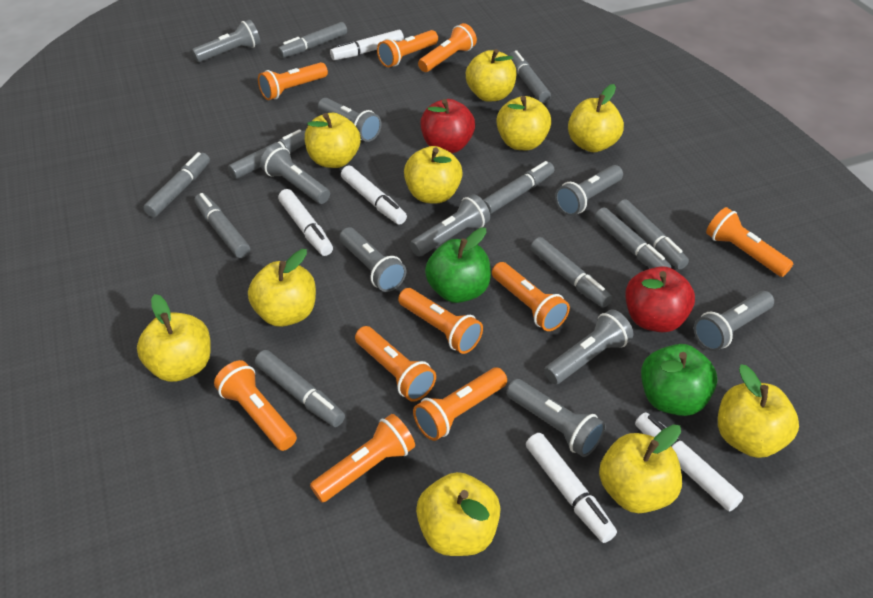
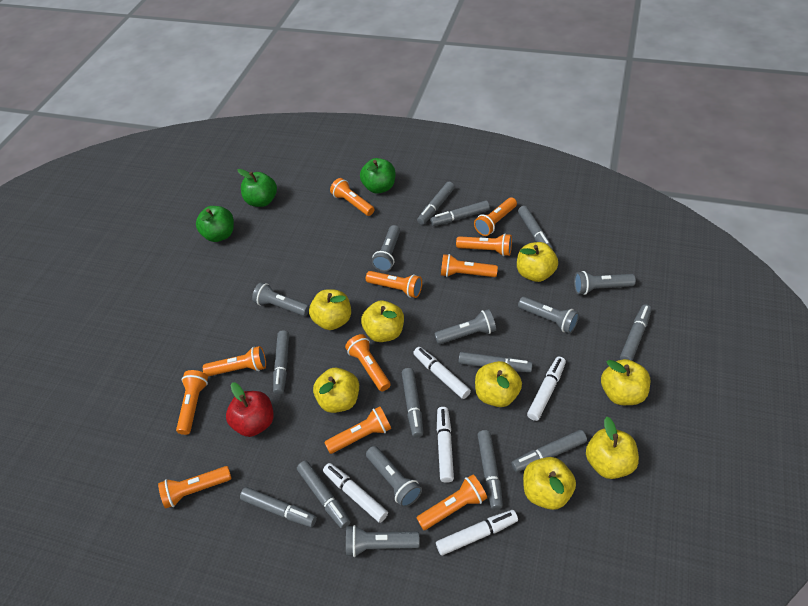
green apple: 2 -> 3
grey flashlight: 9 -> 7
grey marker: 10 -> 11
orange flashlight: 10 -> 11
red apple: 2 -> 1
yellow apple: 10 -> 8

